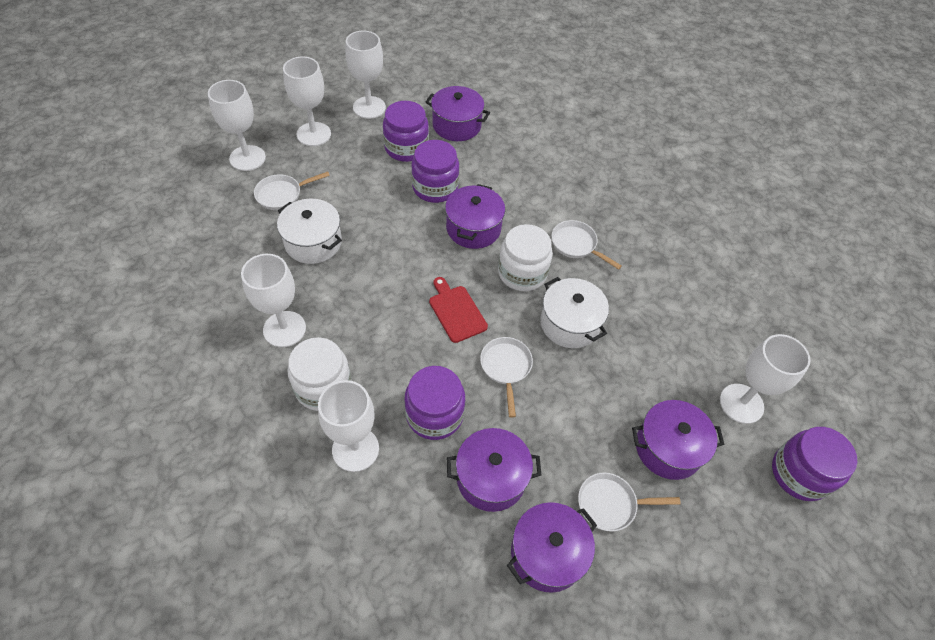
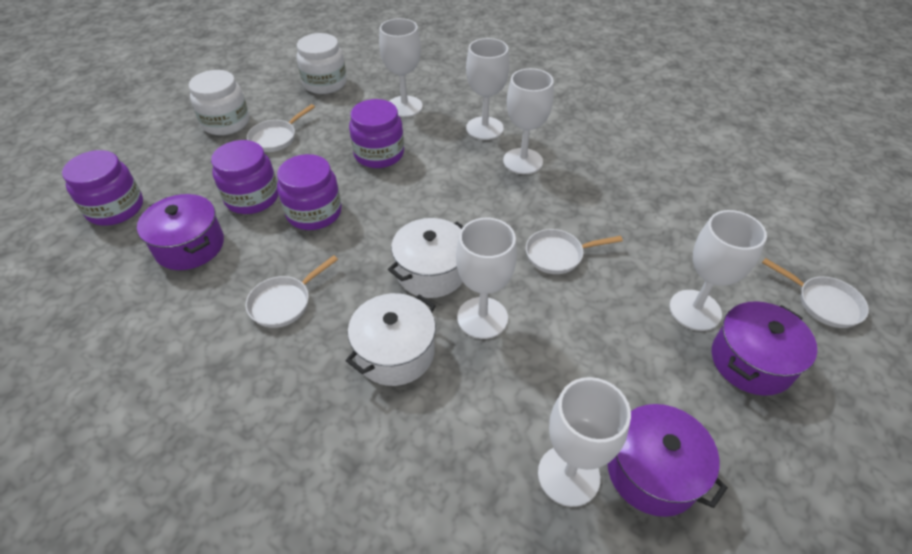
purple pot: 5 -> 3
red cutting board: 1 -> 0

